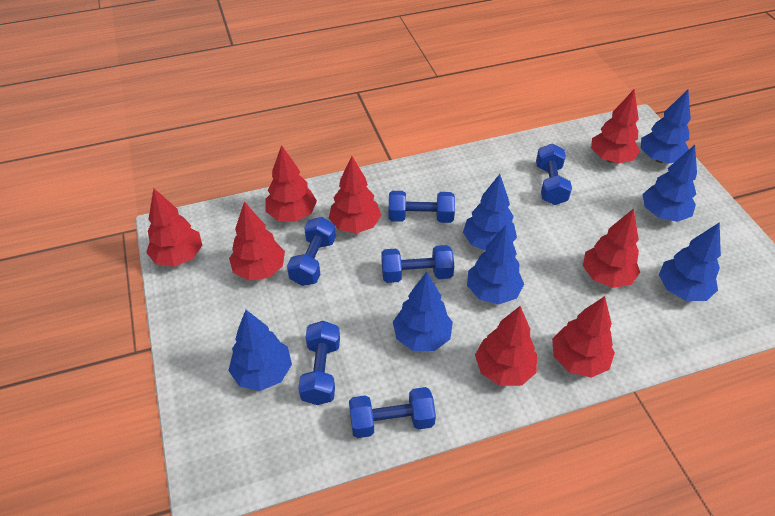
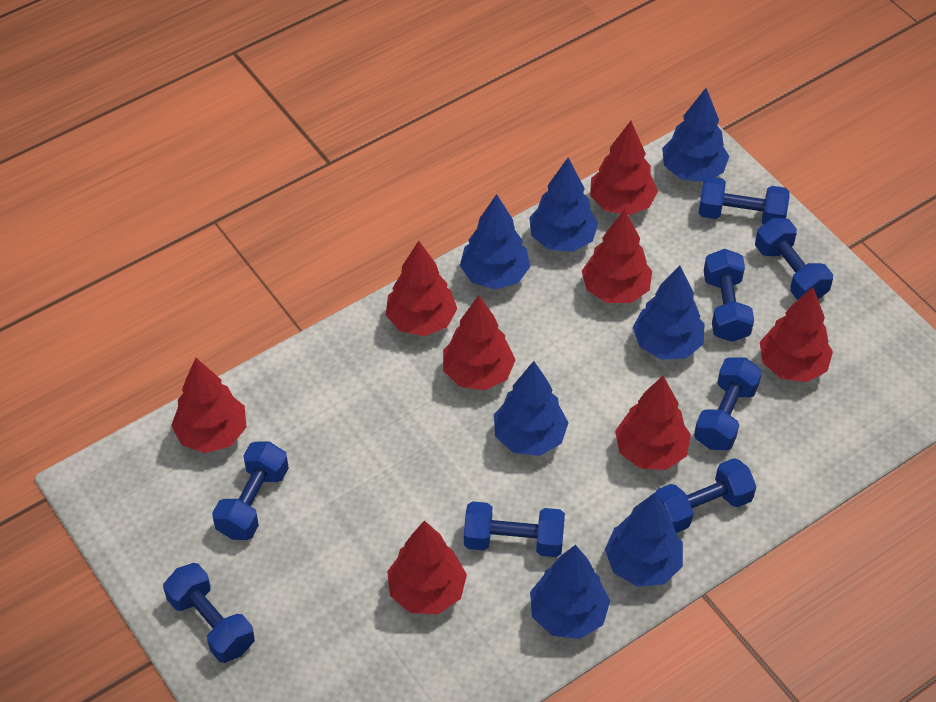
blue dumbbell: 6 -> 8

